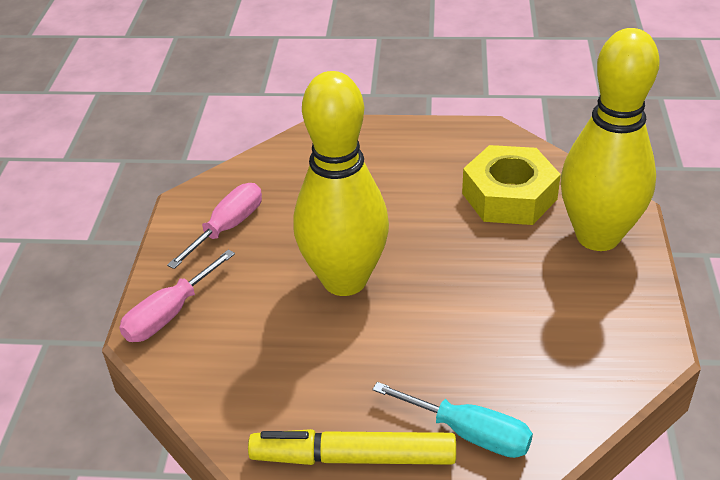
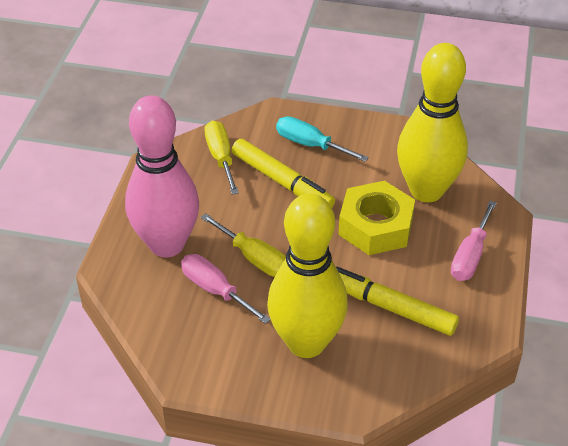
pink bowling pin: 0 -> 1
yellow marker: 1 -> 2
yellow screwdriver: 0 -> 2

